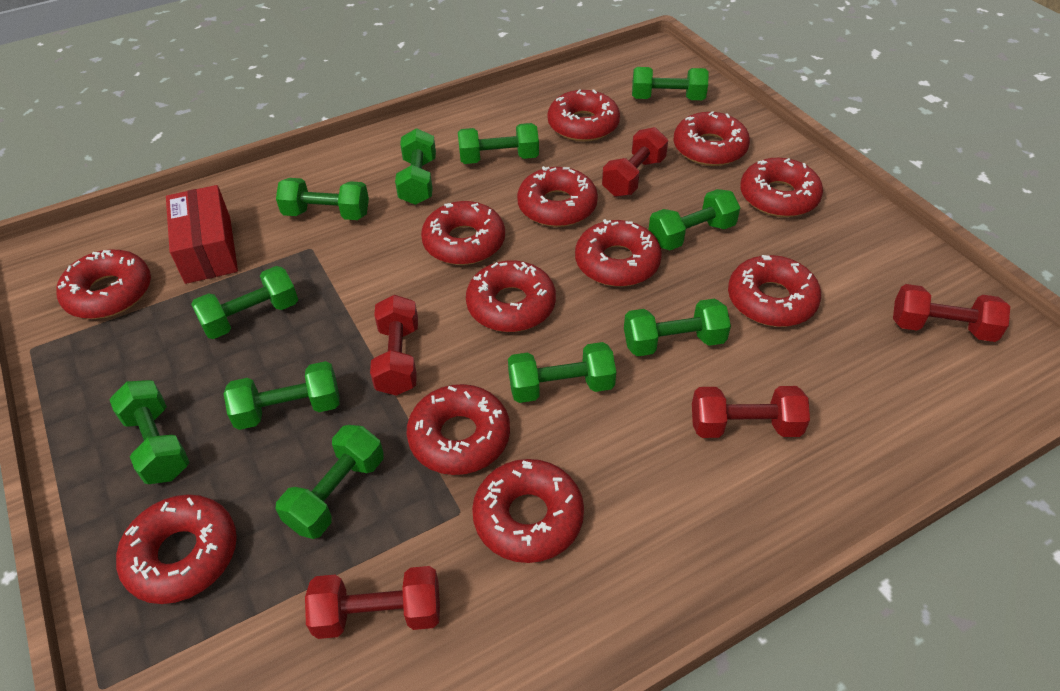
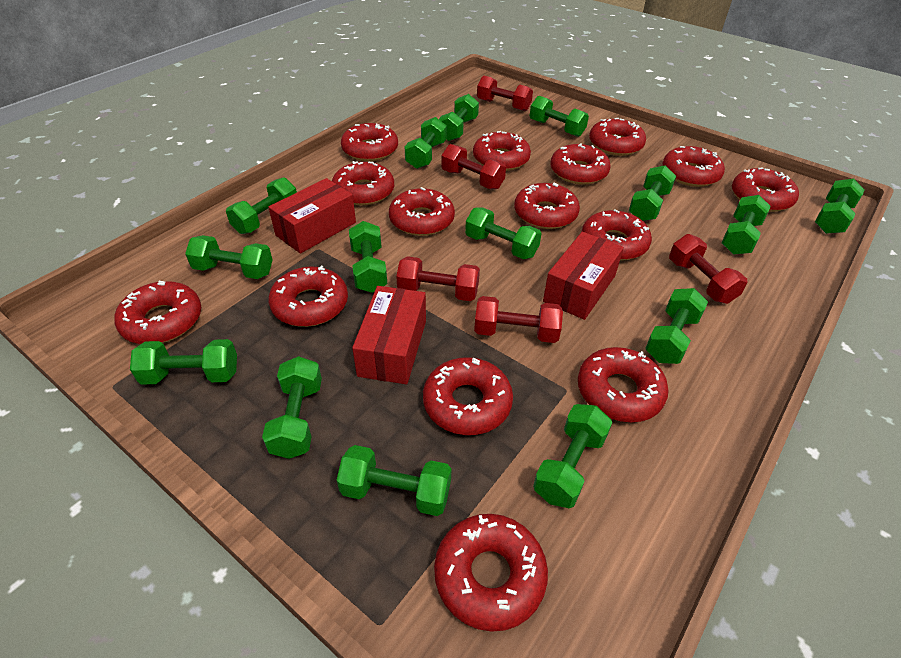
green dumbbell: 11 -> 15
red box: 1 -> 3
red donut: 12 -> 15

